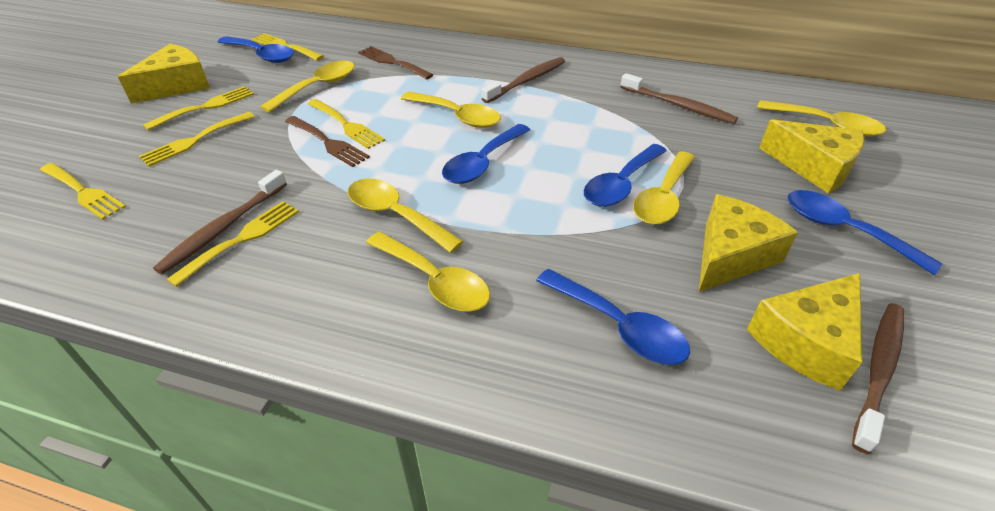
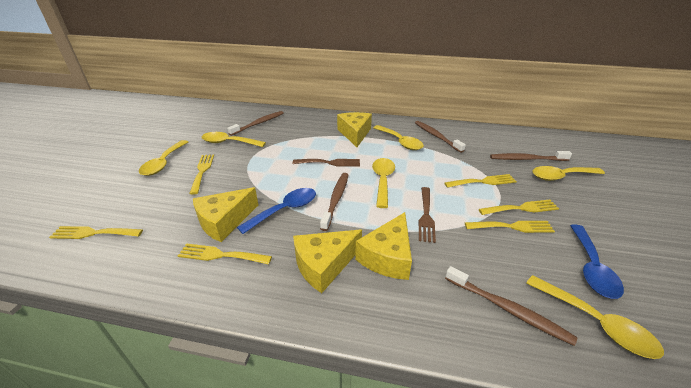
blue spoon: 5 -> 2
brown toothbrush: 4 -> 5

